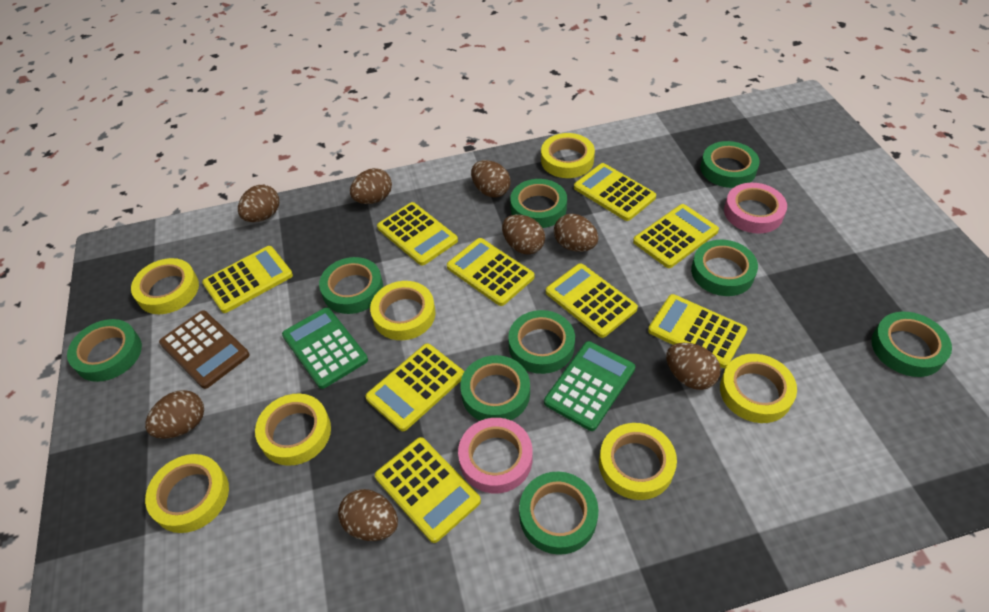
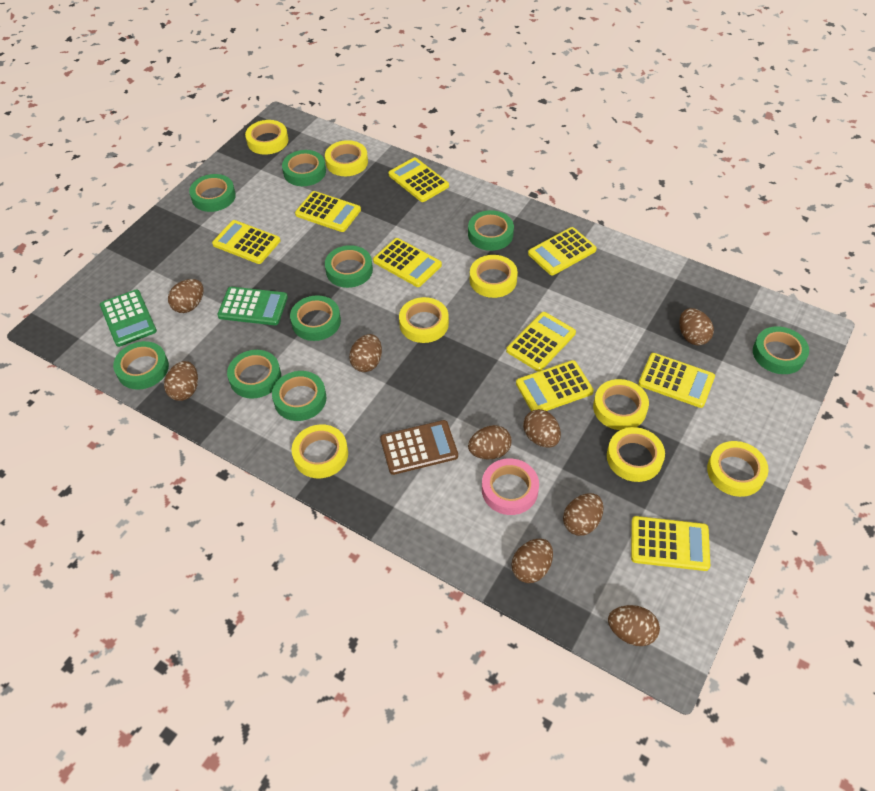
brown egg: 8 -> 9
pink tape: 2 -> 1
yellow tape: 7 -> 8

